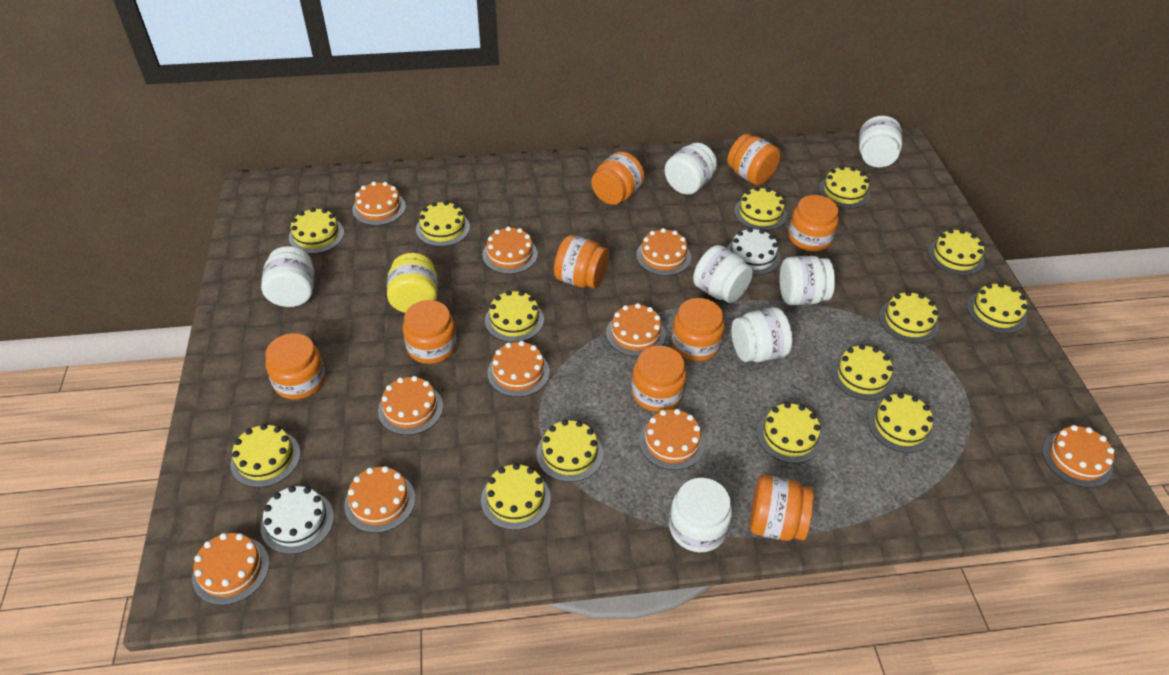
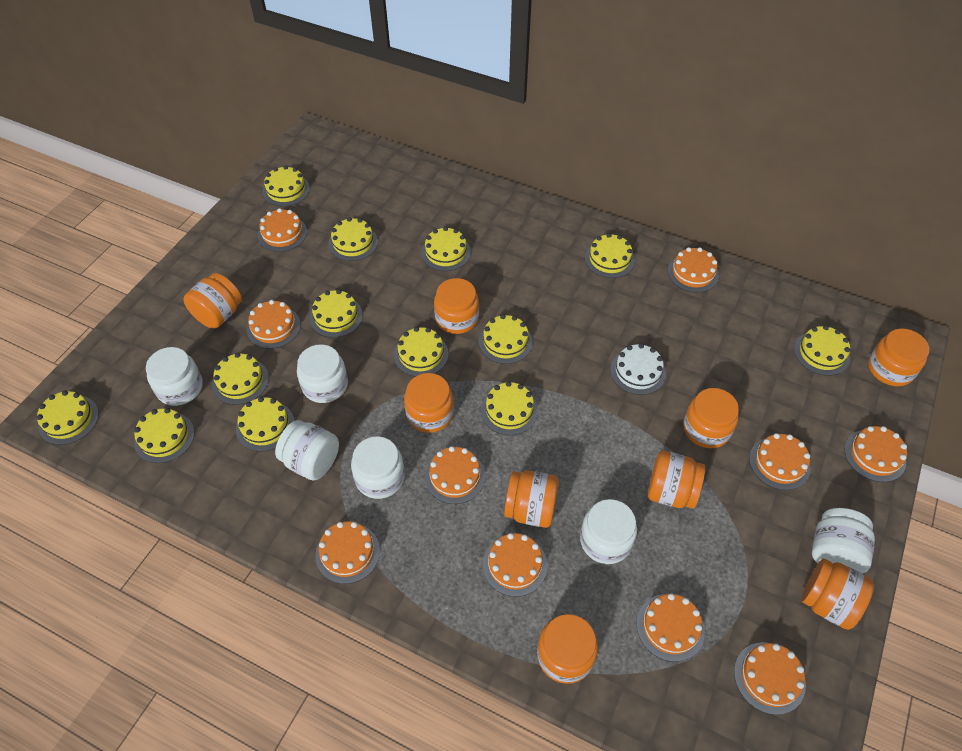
white cake: 2 -> 1
white jar: 7 -> 6
yellow cake: 14 -> 13
yellow jar: 1 -> 0

